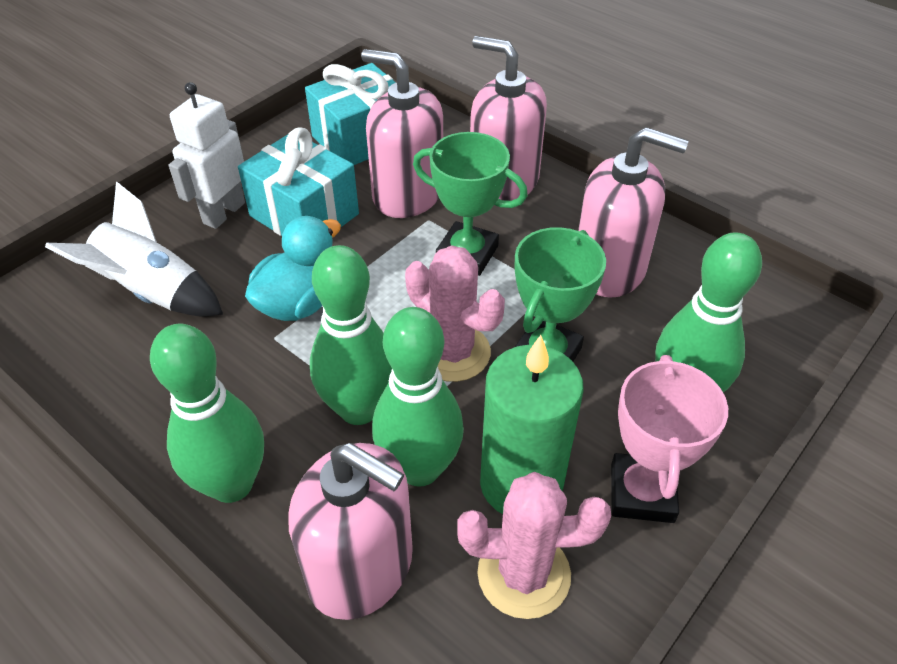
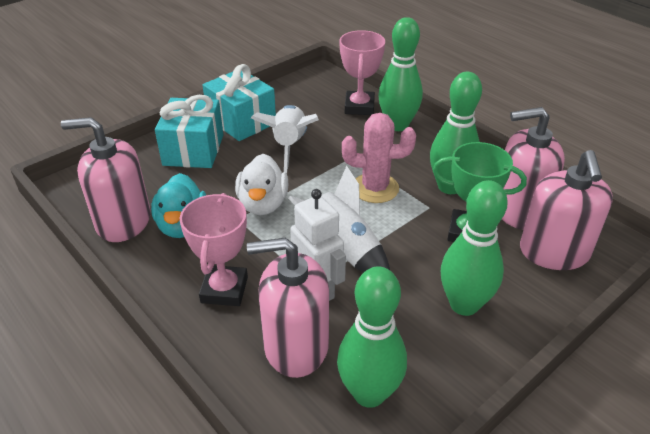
green candle: 1 -> 0
green trophy: 2 -> 1
pink cactus: 2 -> 1
pink trophy: 1 -> 2
white duck: 0 -> 1
white rocket: 1 -> 2

